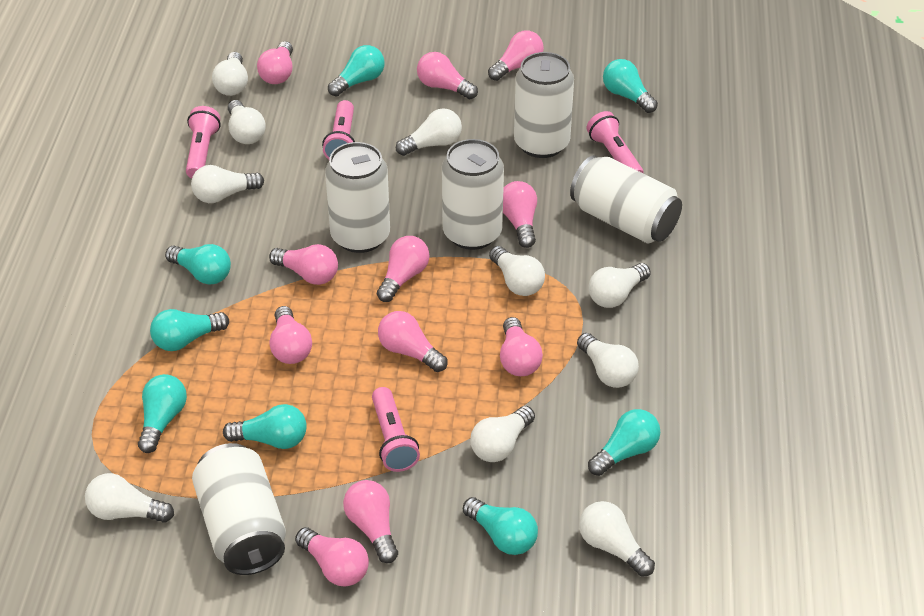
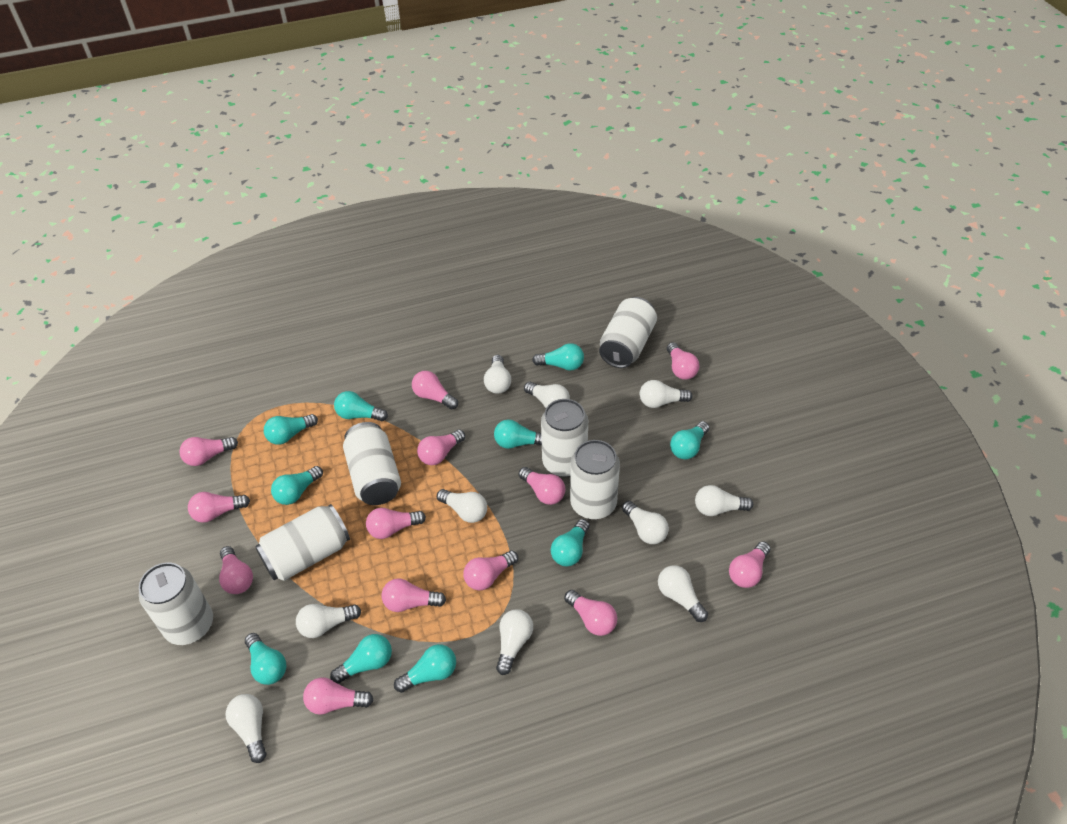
pink flashlight: 4 -> 0
pink light bulb: 11 -> 13
turquoise light bulb: 8 -> 10
white can: 5 -> 6

